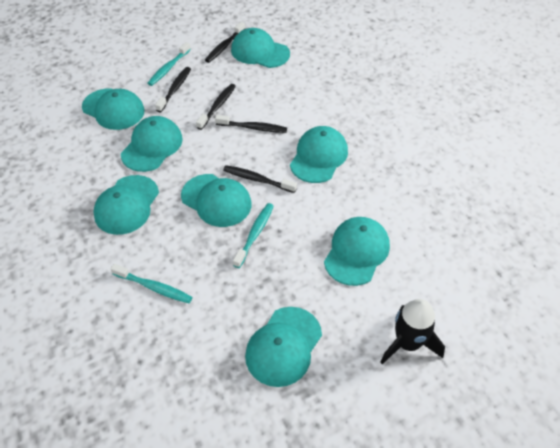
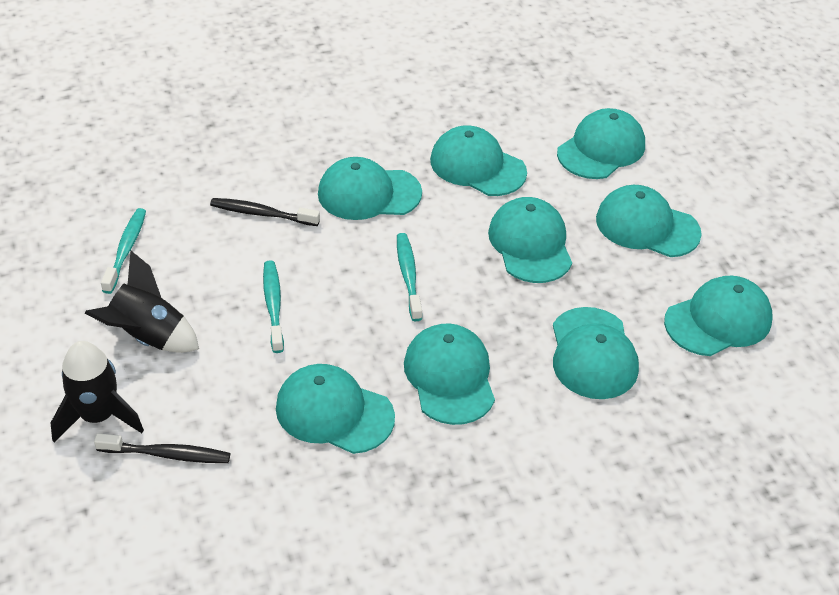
black rocket: 1 -> 2
black toothbrush: 5 -> 2
turquoise cap: 8 -> 9

